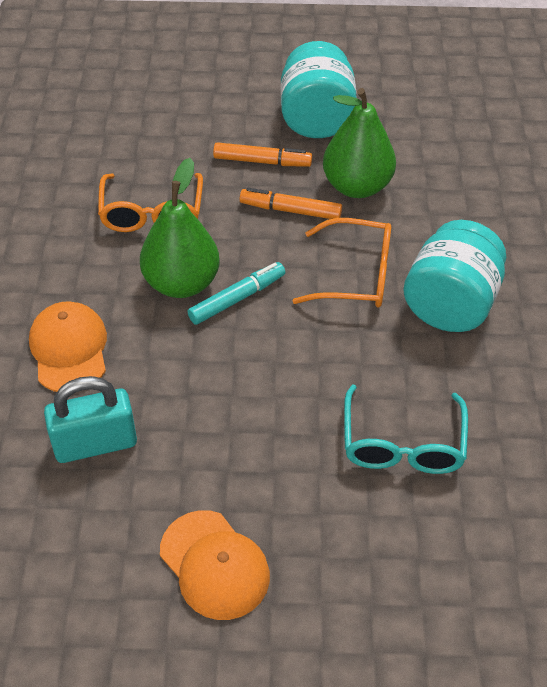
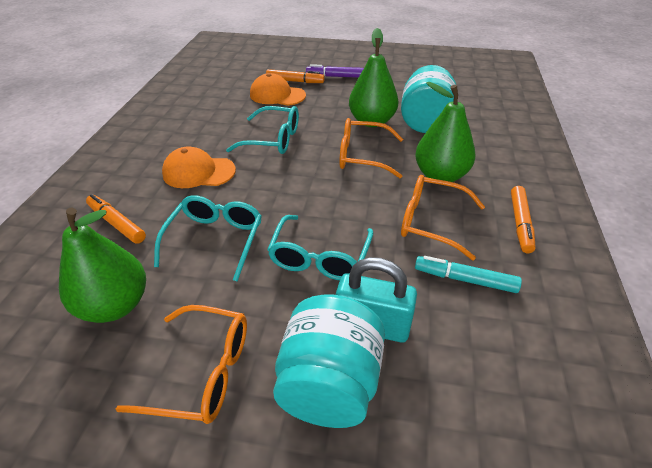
green pear: 2 -> 3
orange glasses: 2 -> 3
orange marker: 2 -> 3
purple marker: 0 -> 1
turquoise glasses: 1 -> 3

